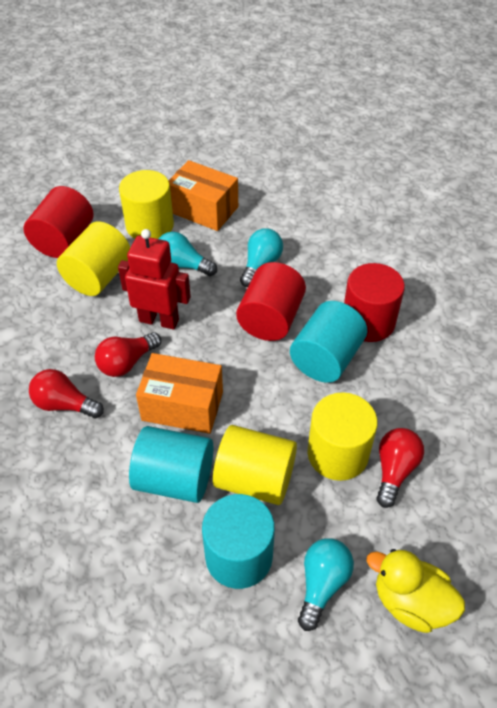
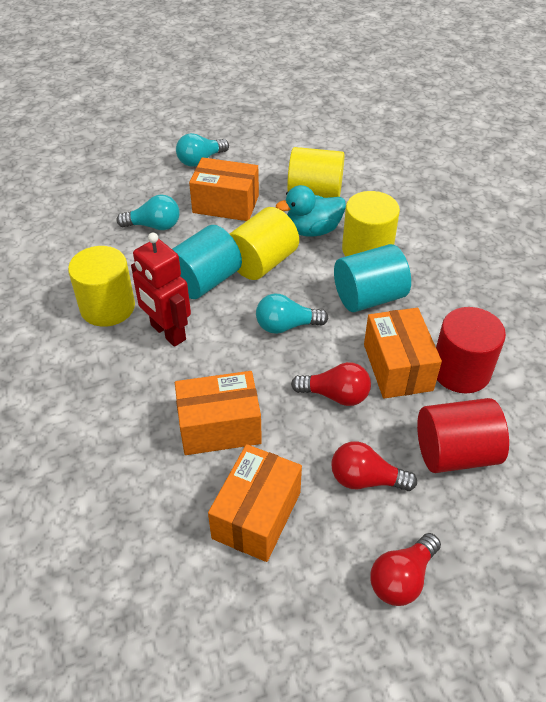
orange box: 2 -> 4
red cylinder: 3 -> 2
turquoise cylinder: 3 -> 2
turquoise duck: 0 -> 1
yellow duck: 1 -> 0

